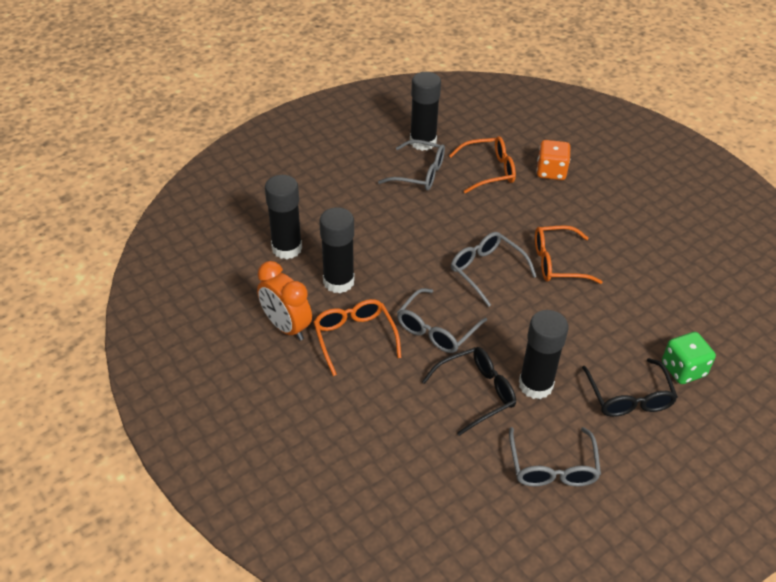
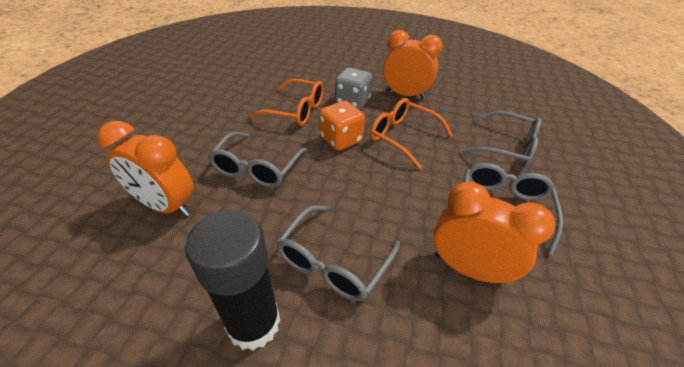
black glasses: 2 -> 0
black glue stick: 4 -> 1
green dice: 1 -> 0
grey dice: 0 -> 1
orange clock: 1 -> 3
orange glasses: 3 -> 2

